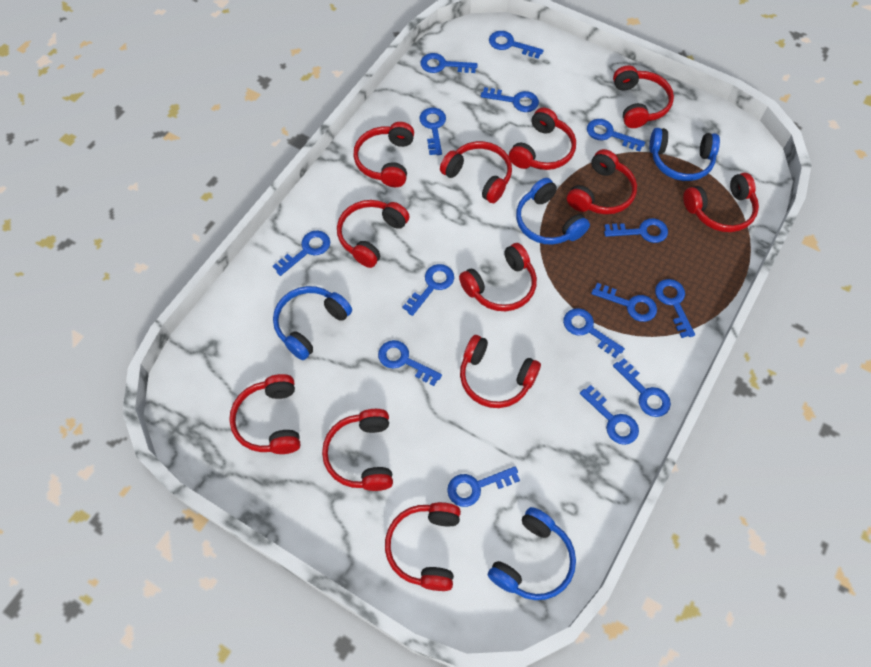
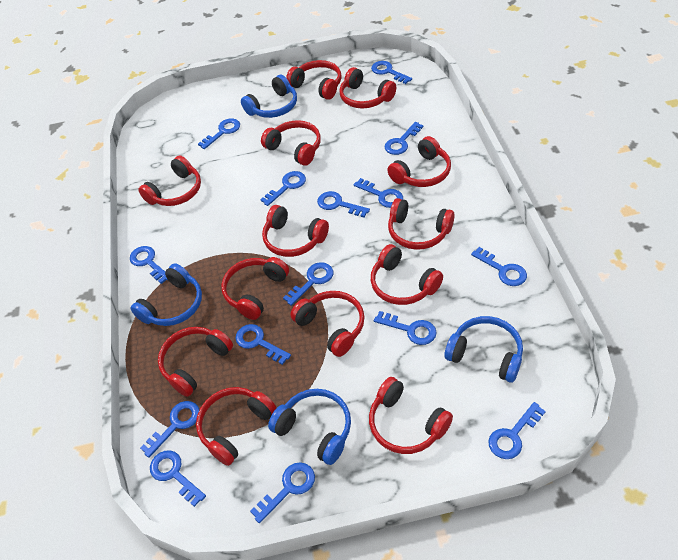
red headphones: 12 -> 13

